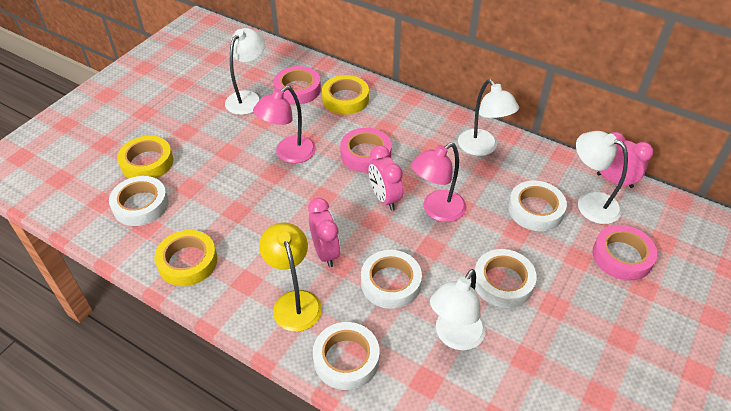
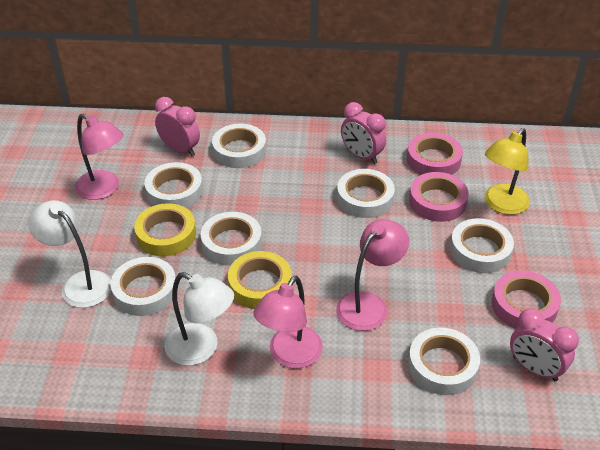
pink lamp: 2 -> 3
white lamp: 4 -> 2
white tape: 5 -> 7
yellow tape: 3 -> 2

